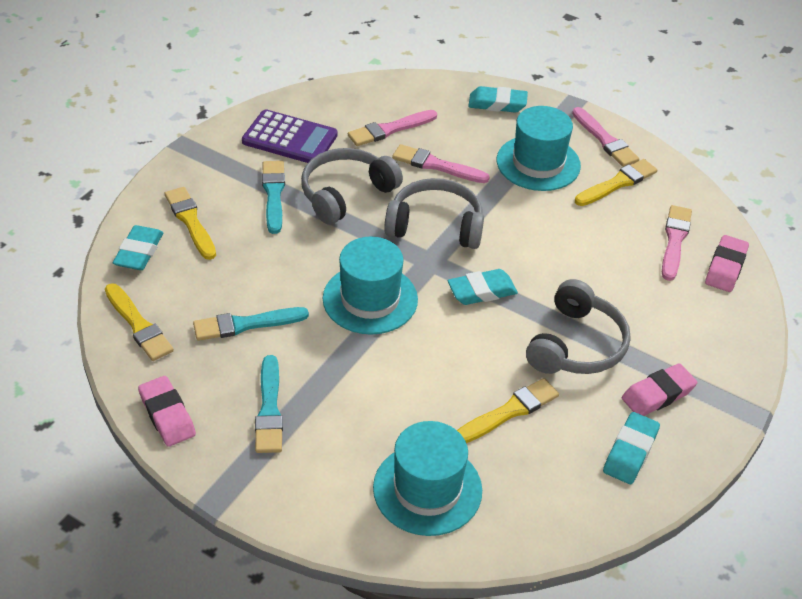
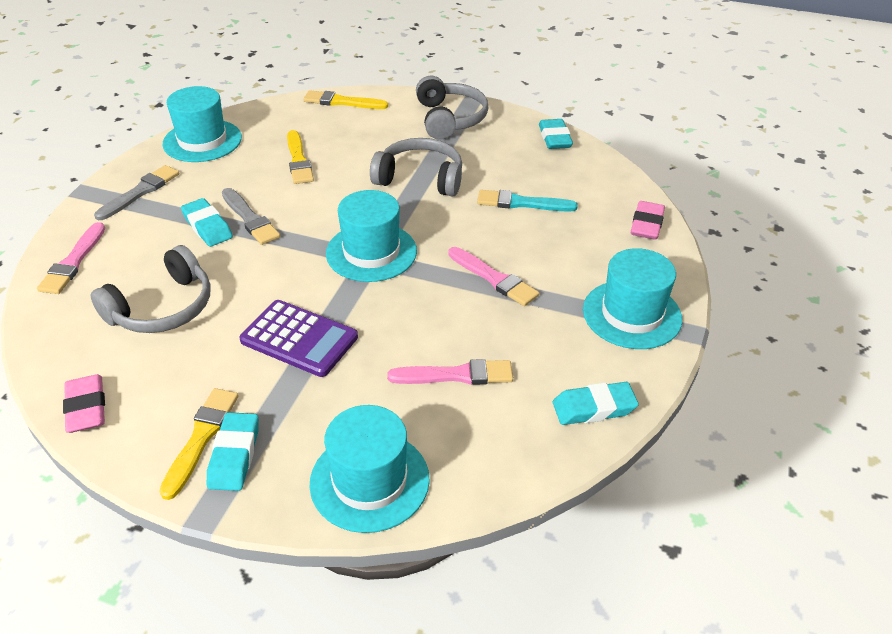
grey brush: 0 -> 2
pink brush: 4 -> 3
pink eraser: 3 -> 2
turquoise brush: 3 -> 1
turquoise hat: 3 -> 4
yellow brush: 4 -> 3

